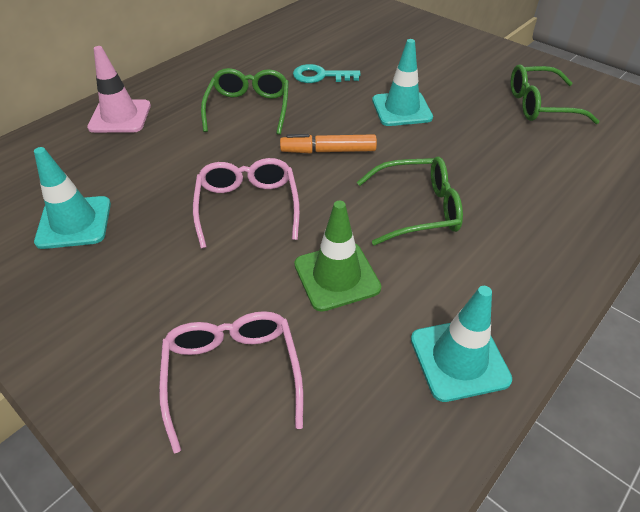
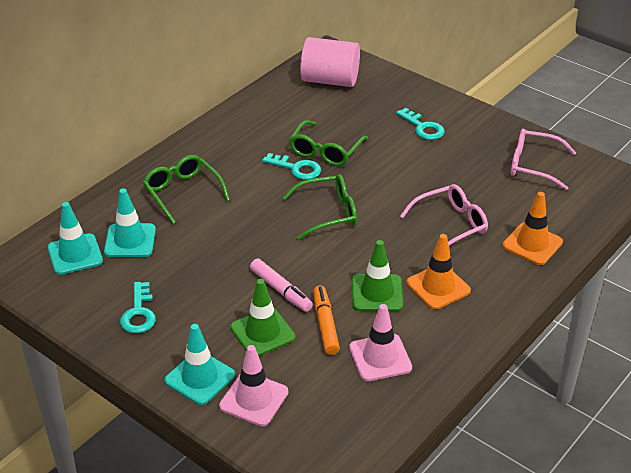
green traffic cone: 1 -> 2
orange traffic cone: 0 -> 2
pink cylinder: 0 -> 1
pink marker: 0 -> 1
pink traffic cone: 1 -> 2
turquoise key: 1 -> 3

